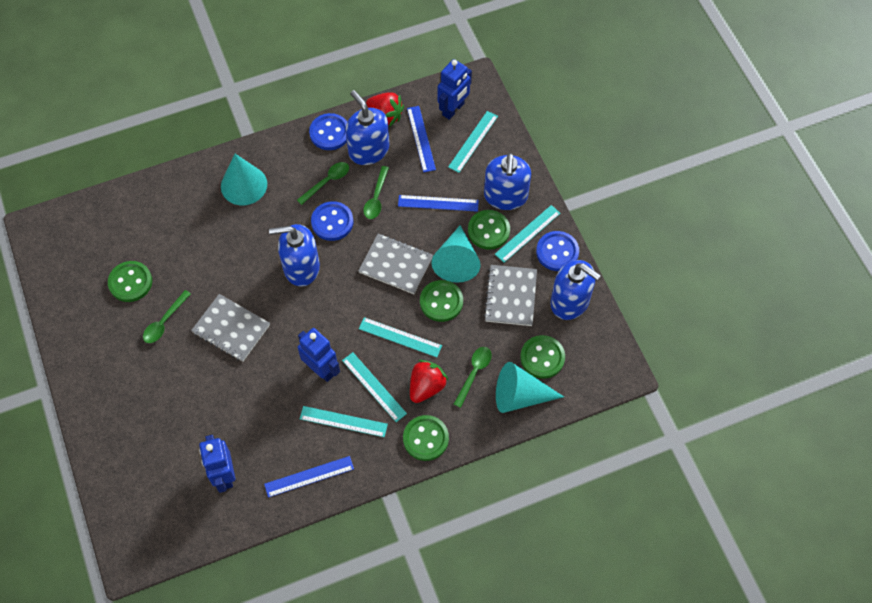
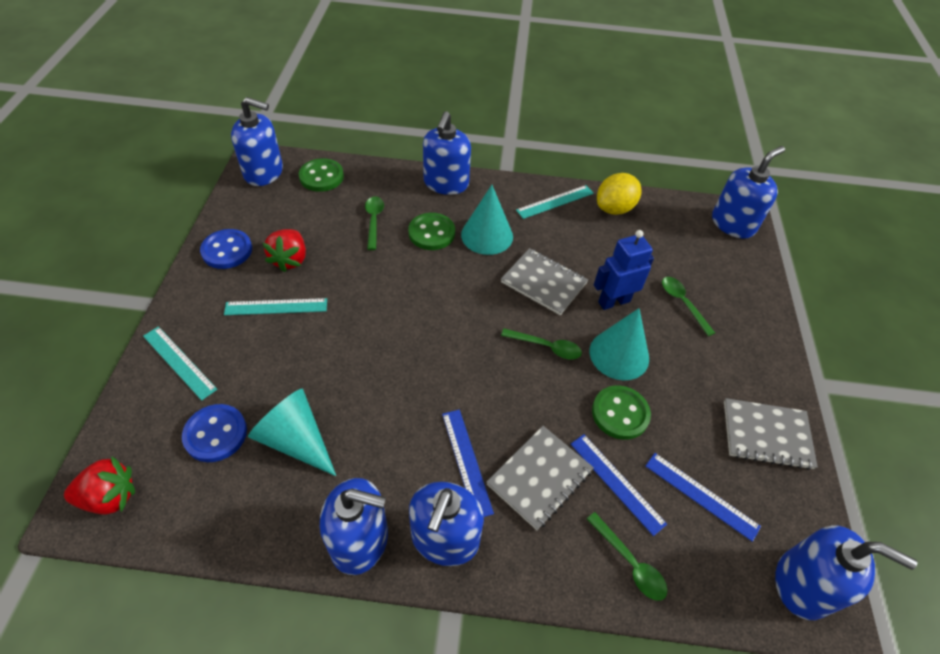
blue button: 3 -> 2
blue robot: 3 -> 1
blue soap dispenser: 4 -> 6
green button: 5 -> 3
turquoise ruler: 5 -> 3
yellow lemon: 0 -> 1

